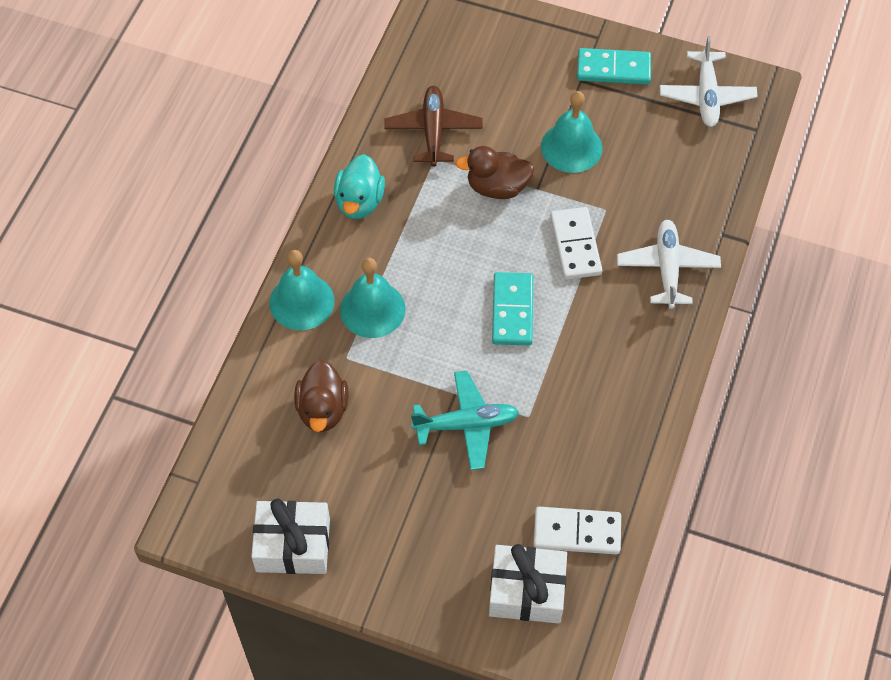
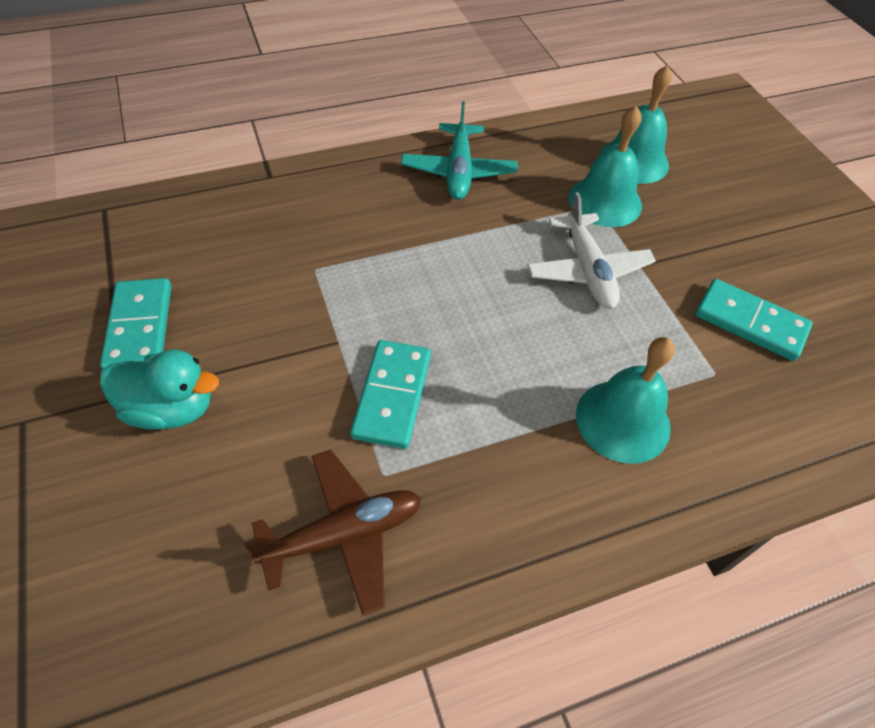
brown duck: 2 -> 0
turquoise domino: 2 -> 3
white domino: 2 -> 0
white gift: 2 -> 0
white plane: 2 -> 1

